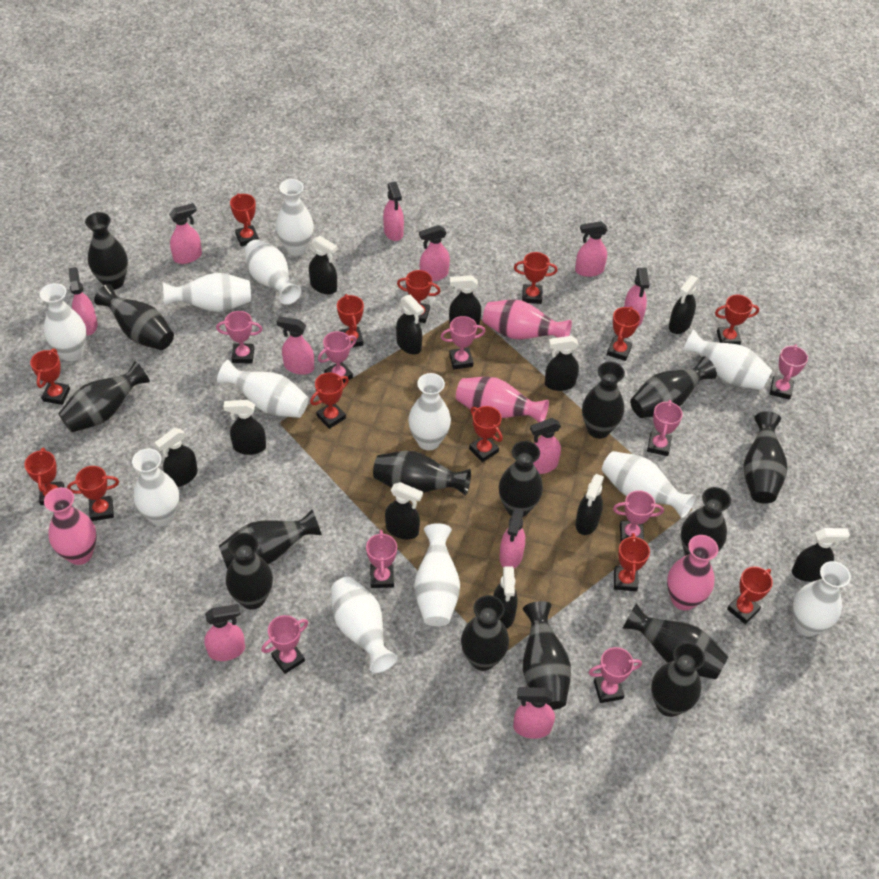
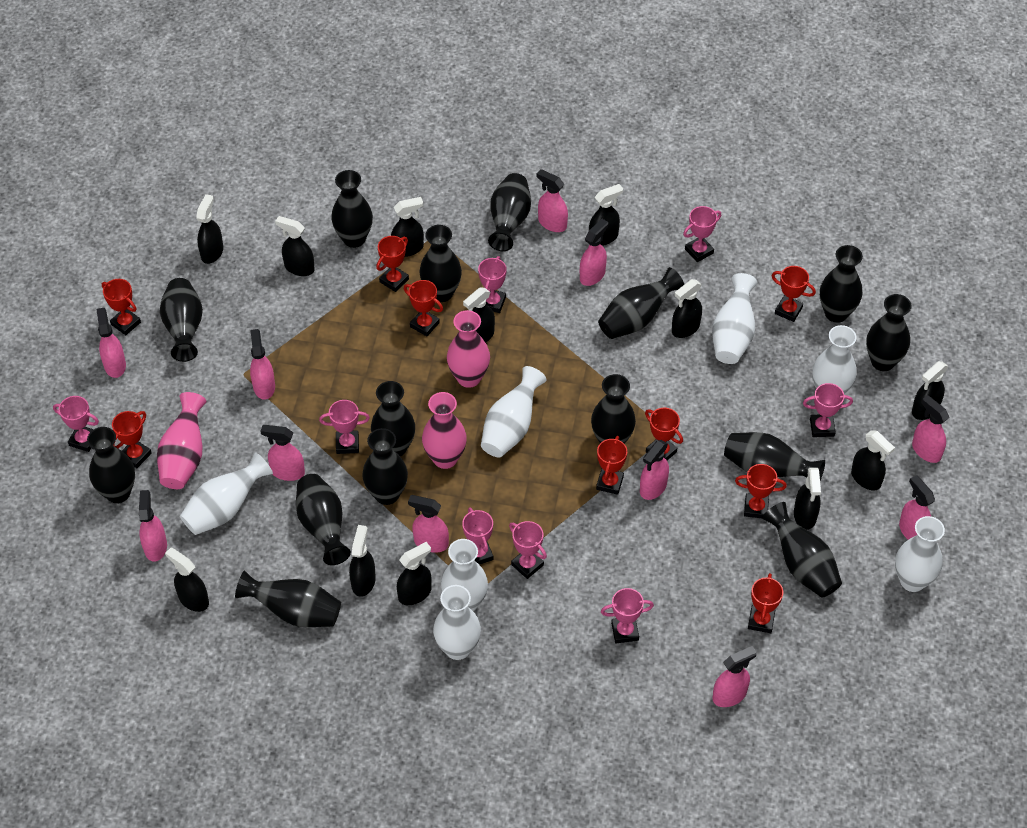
black spray bottle: 11 -> 12
pink trophy: 9 -> 8
pink vase: 4 -> 3
red trophy: 13 -> 9
white vase: 12 -> 7

